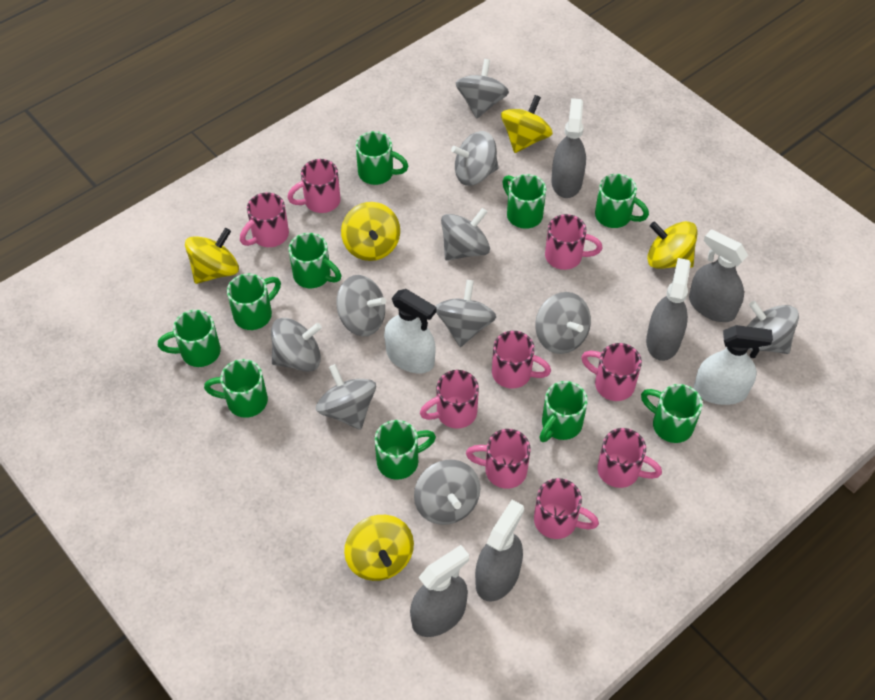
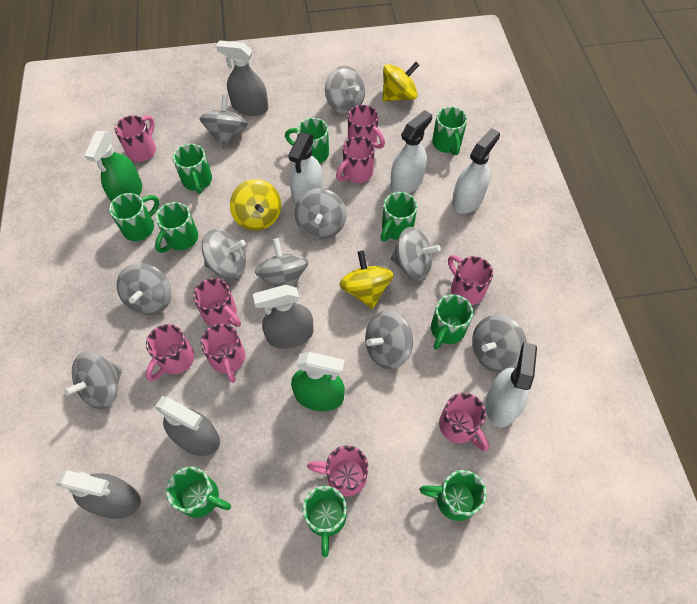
green spray bottle: 0 -> 2
grey spray bottle: 5 -> 4
white spray bottle: 2 -> 4
yellow spinning top: 5 -> 3

